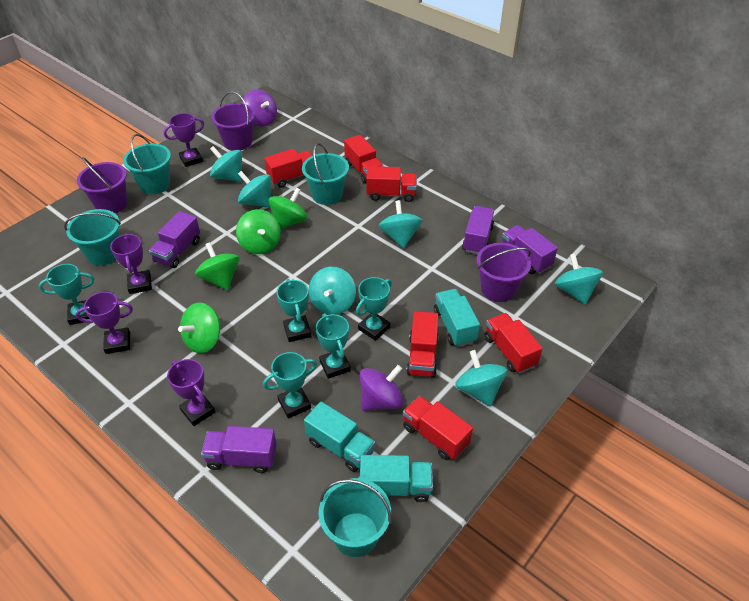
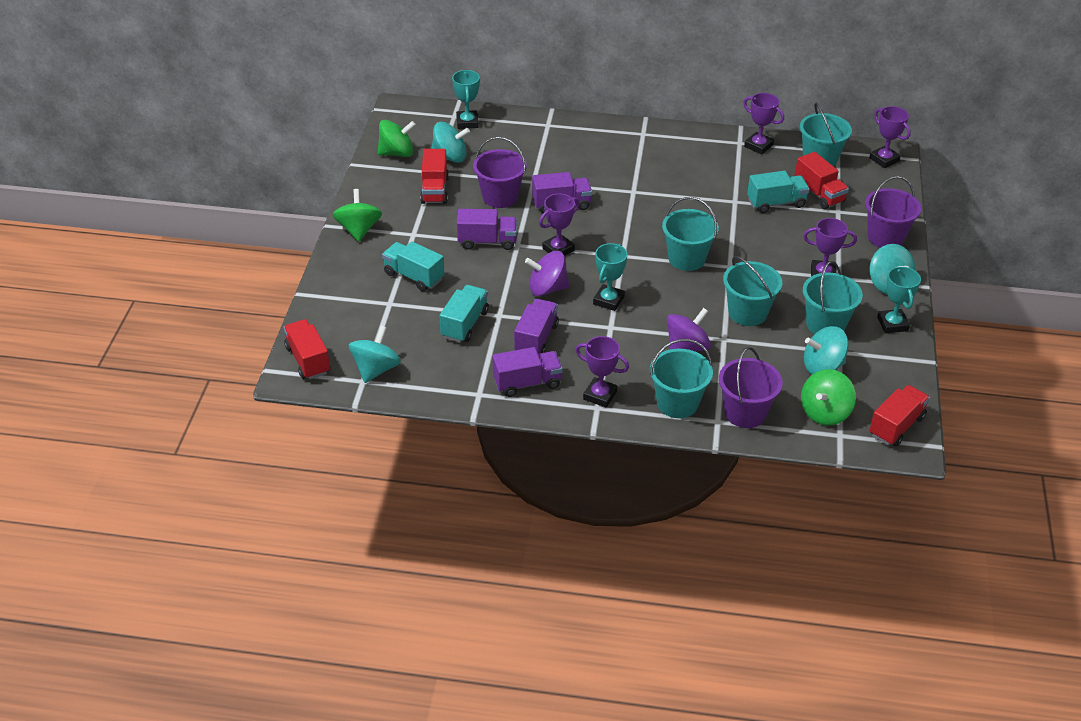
green spinning top: 4 -> 3
purple trophy: 4 -> 5
red truck: 6 -> 4
turquoise bucket: 4 -> 5
turquoise spinning top: 6 -> 4
turquoise trophy: 5 -> 3

